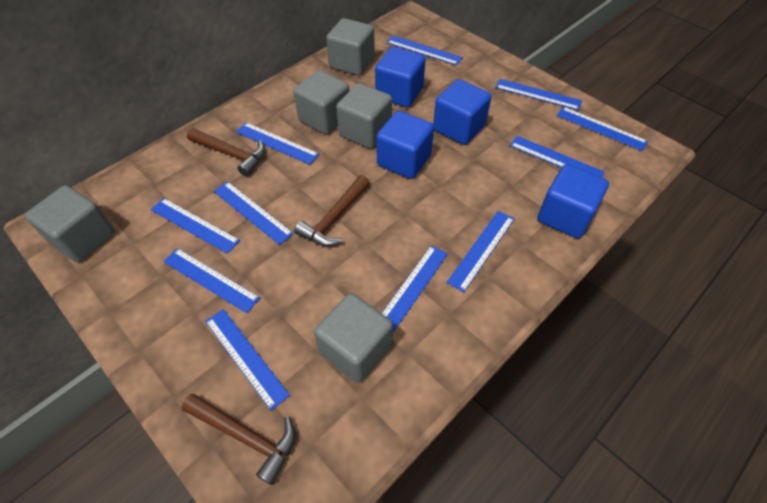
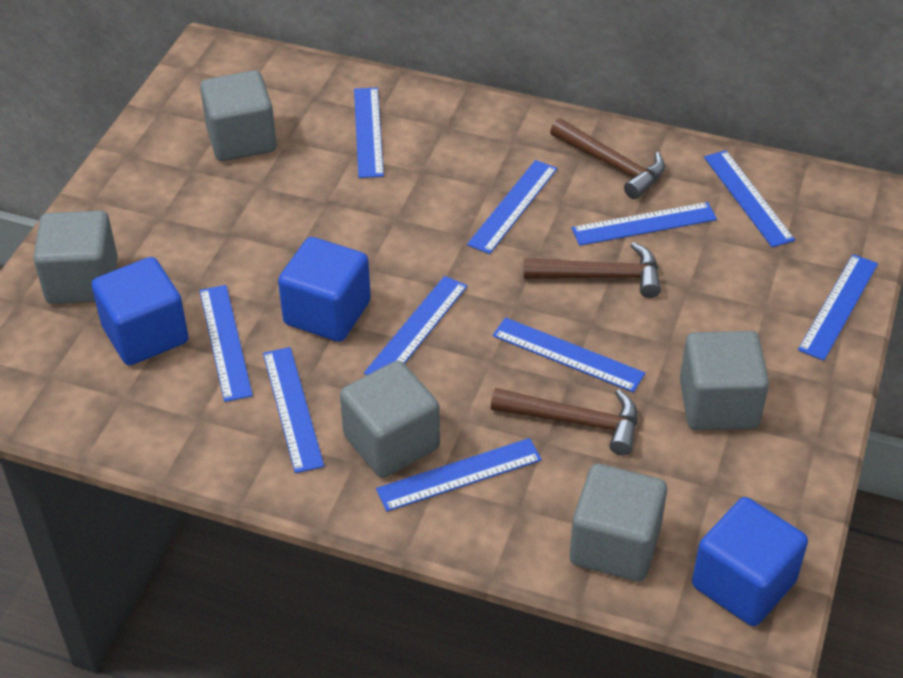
blue cube: 4 -> 3
blue ruler: 11 -> 10

